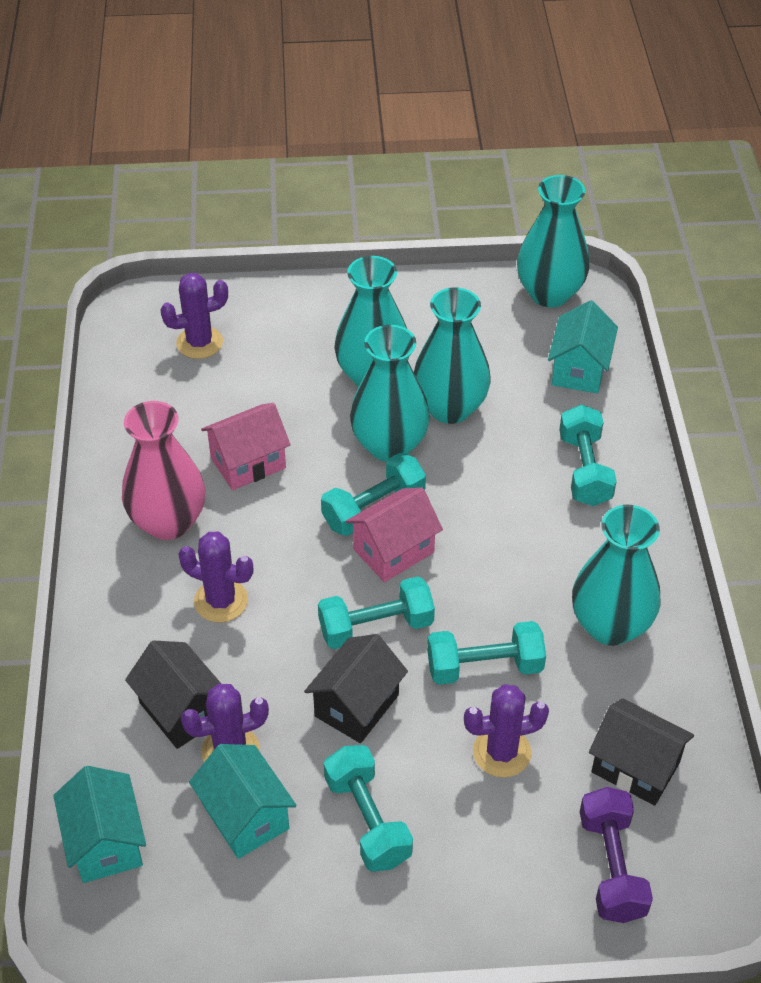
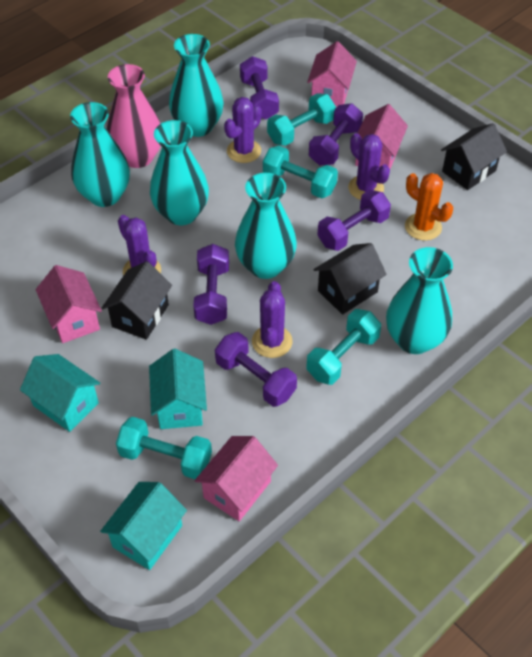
orange cactus: 0 -> 1
pink house: 2 -> 4
purple dumbbell: 1 -> 5
turquoise dumbbell: 5 -> 4

